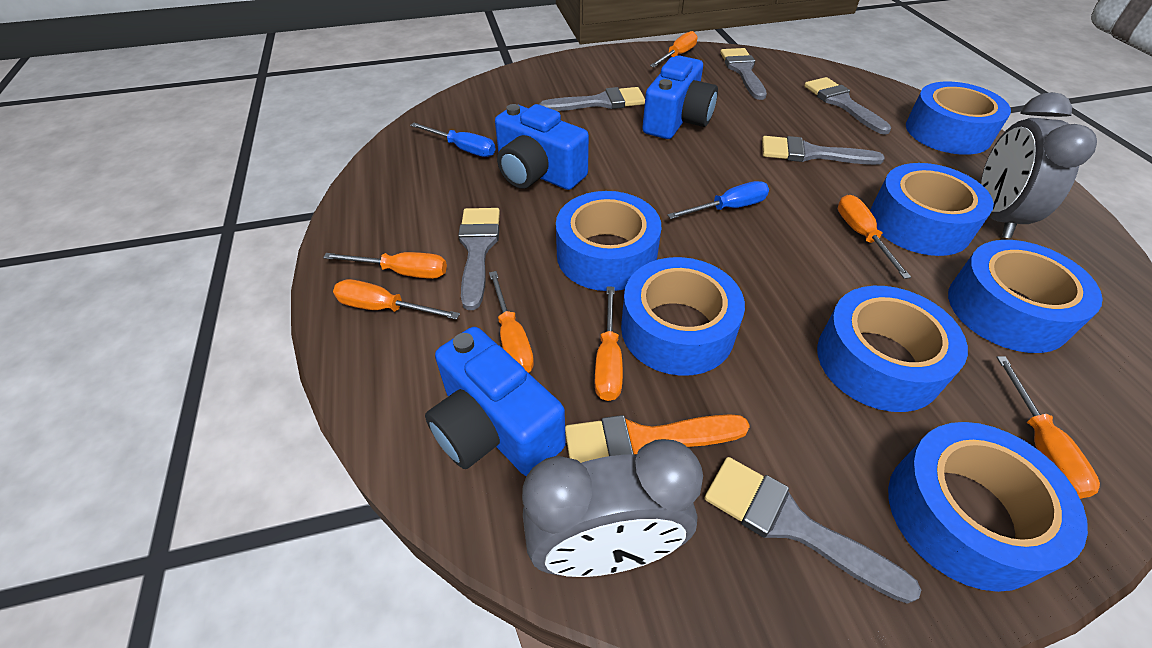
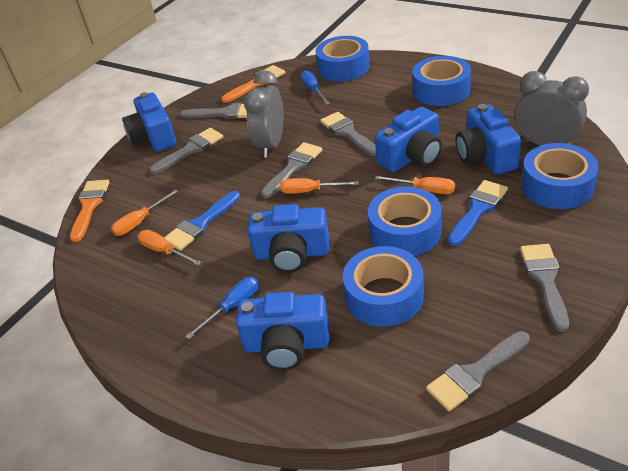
blue brush: 0 -> 2
blue camera: 3 -> 5
blue tape: 7 -> 5
orange brush: 1 -> 2
orange screwdriver: 7 -> 4

